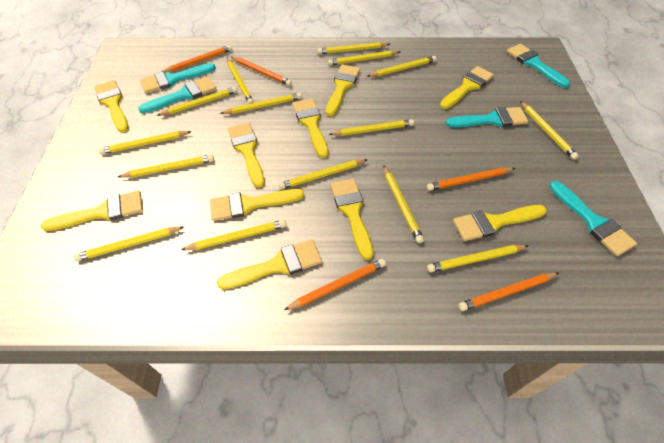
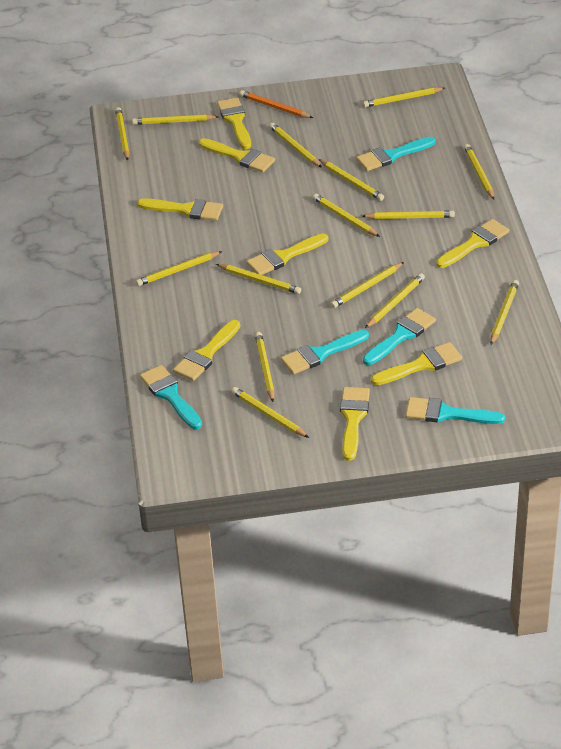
orange pencil: 5 -> 1
yellow brush: 10 -> 8

